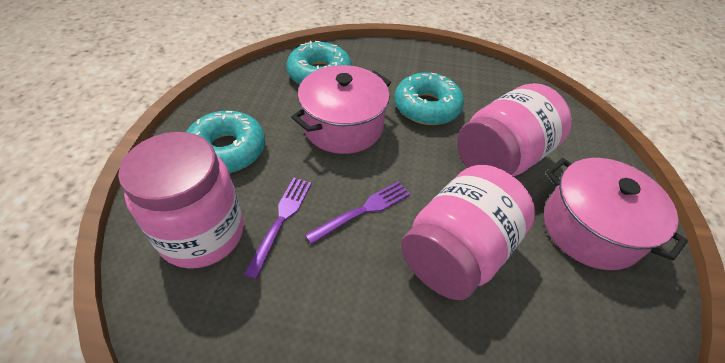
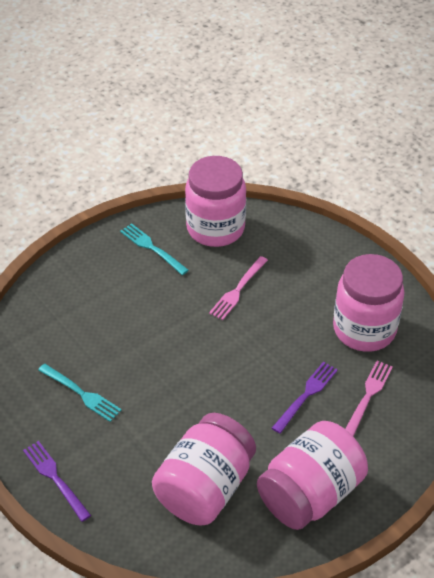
pink fork: 0 -> 2
pink jar: 3 -> 4
pink pot: 2 -> 0
turquoise donut: 3 -> 0
turquoise fork: 0 -> 2

